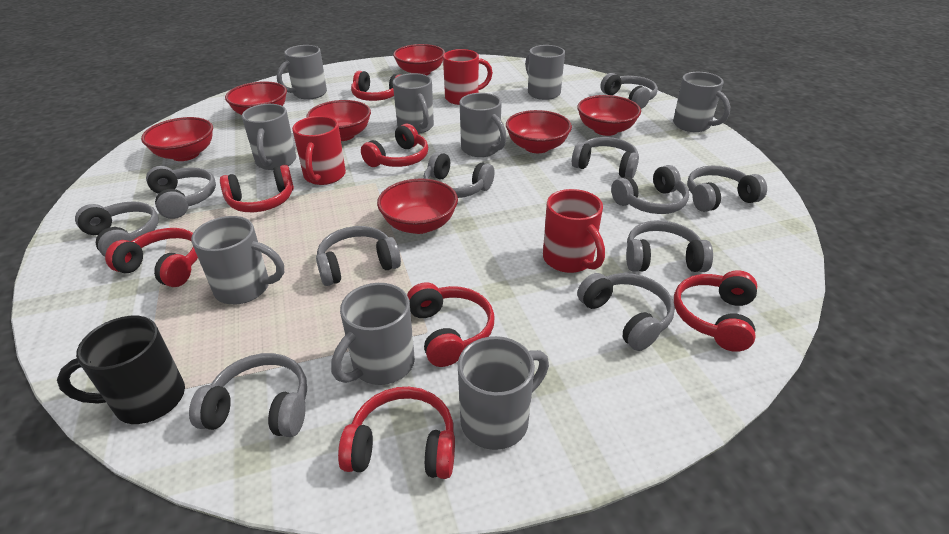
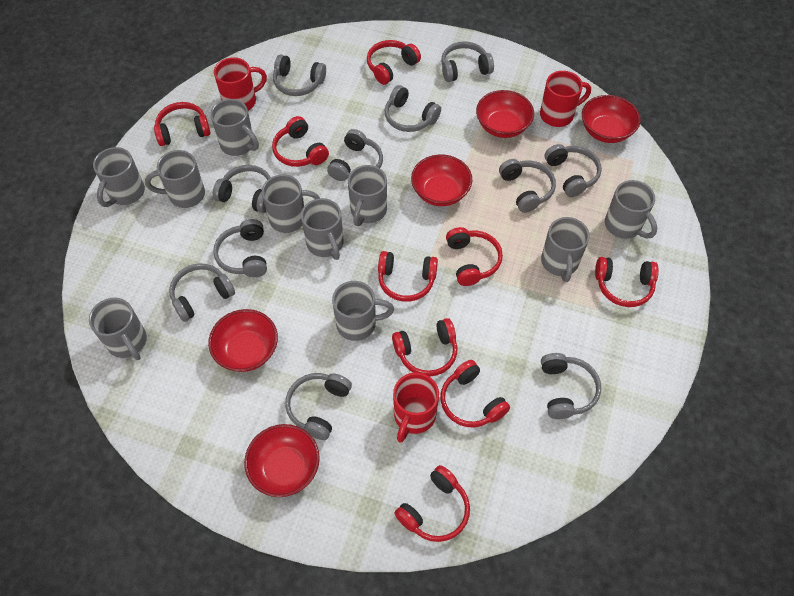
black mug: 1 -> 0
grey mug: 9 -> 10
red bowl: 7 -> 5
red headphones: 7 -> 9

